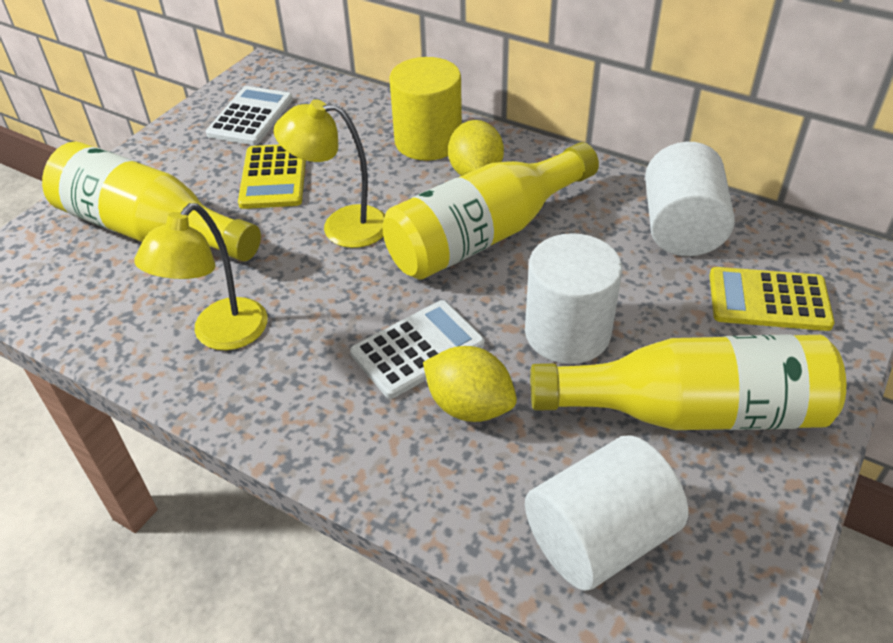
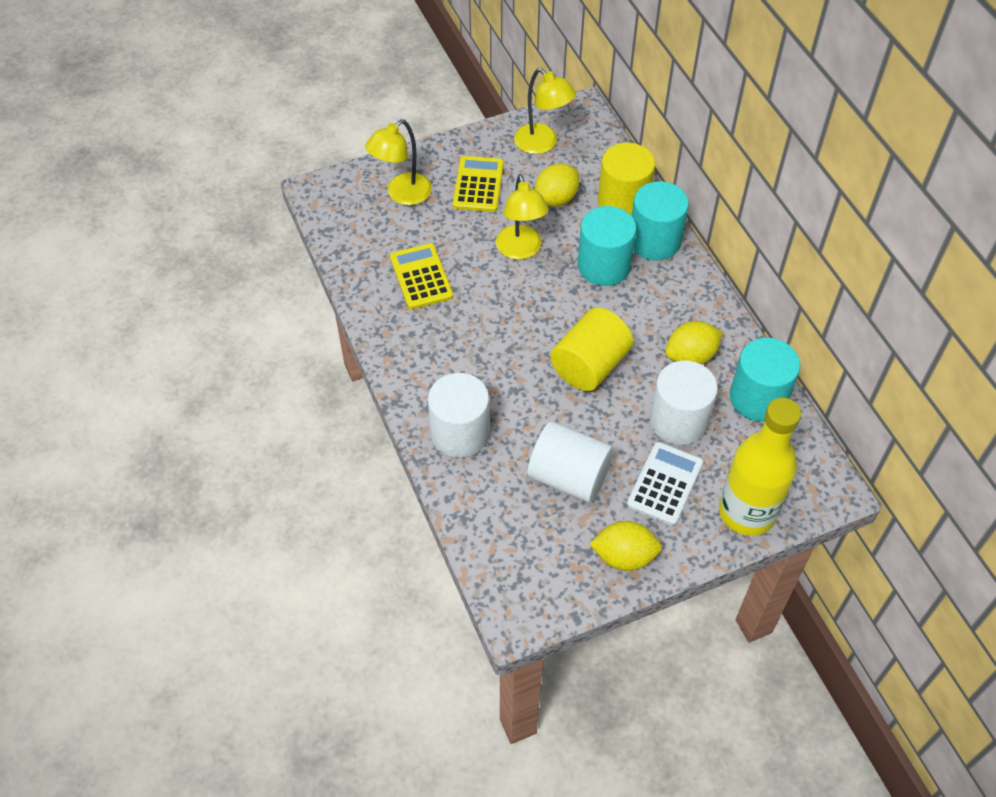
turquoise cylinder: 0 -> 3
white calculator: 2 -> 1
yellow bottle: 3 -> 1
yellow cylinder: 1 -> 2
yellow lamp: 2 -> 3
yellow lemon: 2 -> 3

